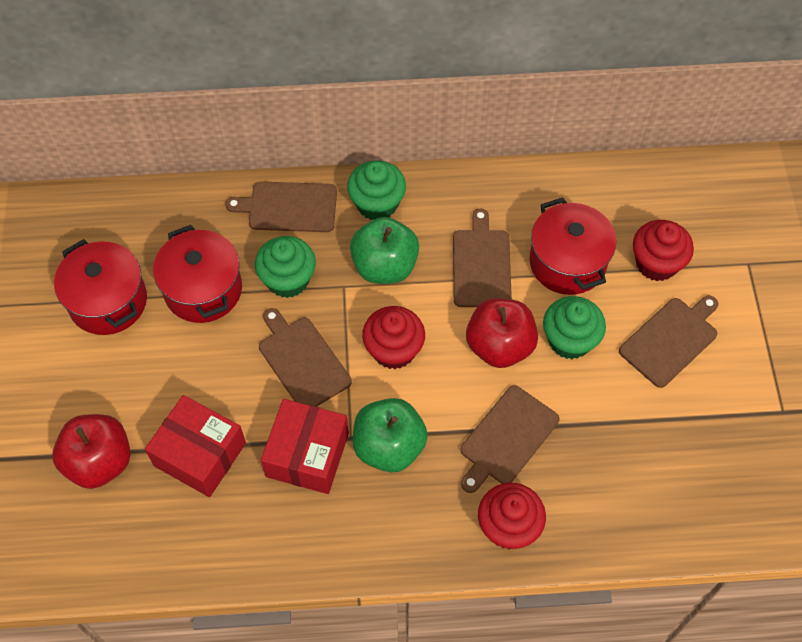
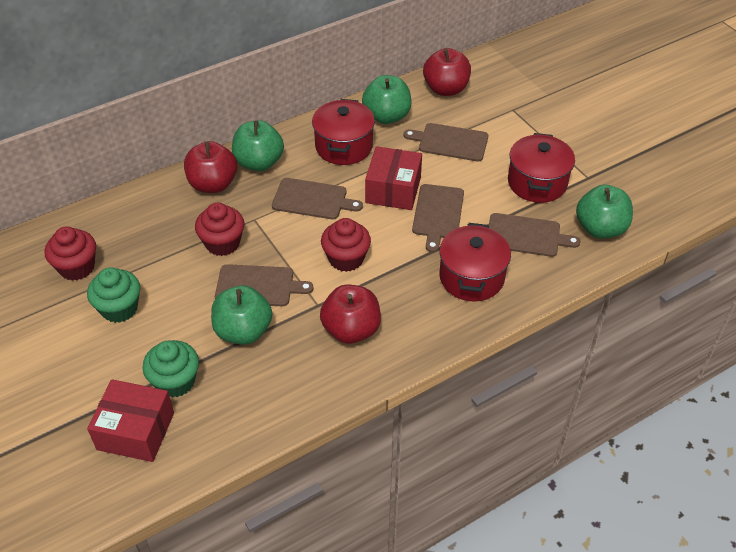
green apple: 2 -> 4
green cupcake: 3 -> 2
red apple: 2 -> 3

